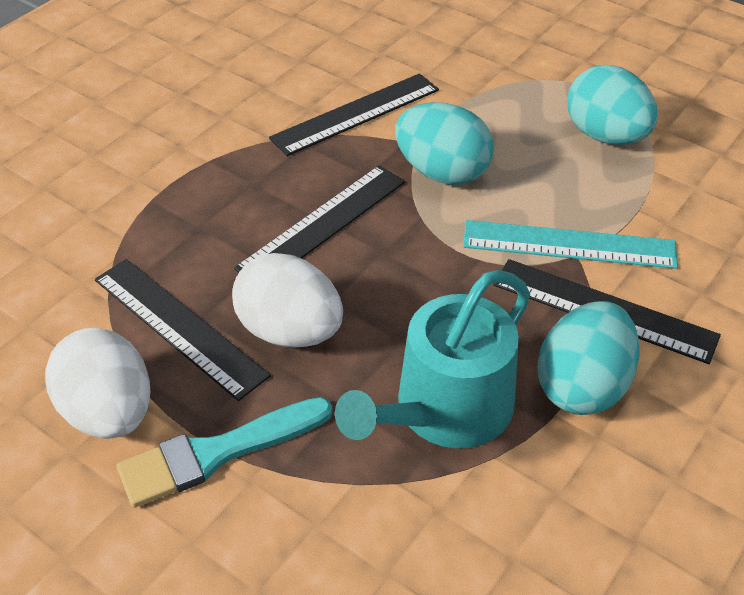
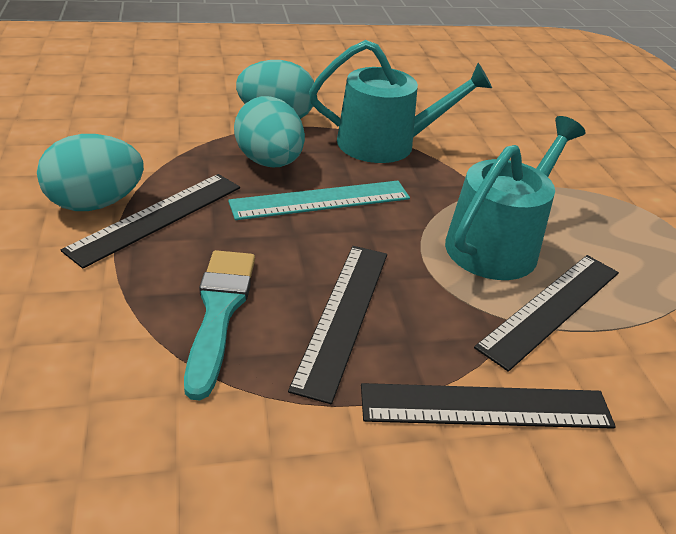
turquoise watering can: 1 -> 2
white egg: 2 -> 0

